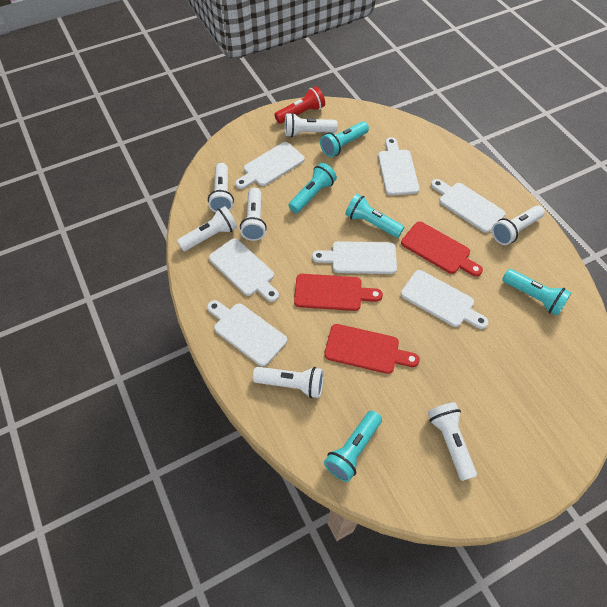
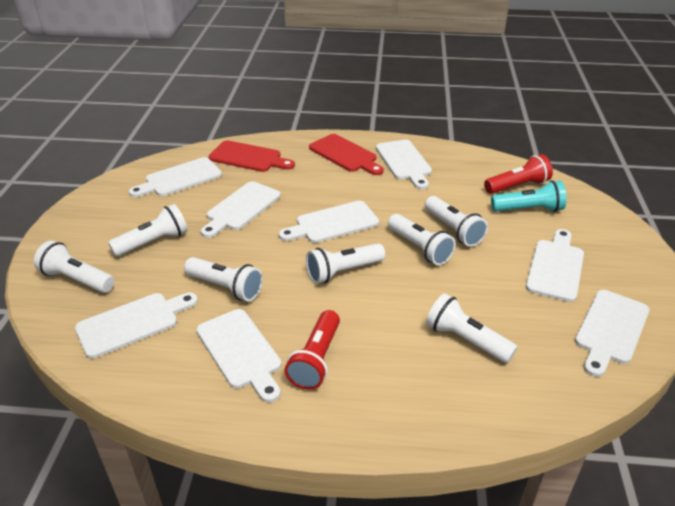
red cutting board: 3 -> 2
red flashlight: 1 -> 2
turquoise flashlight: 5 -> 1
white cutting board: 7 -> 8

